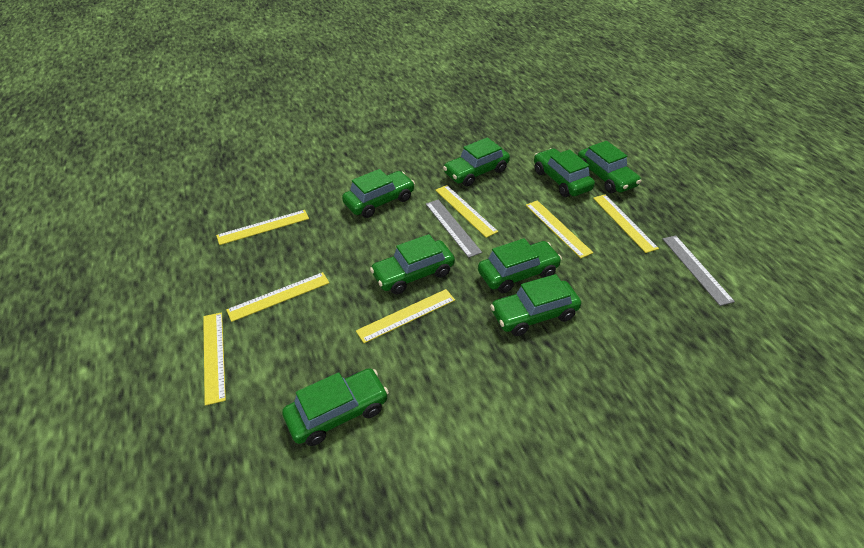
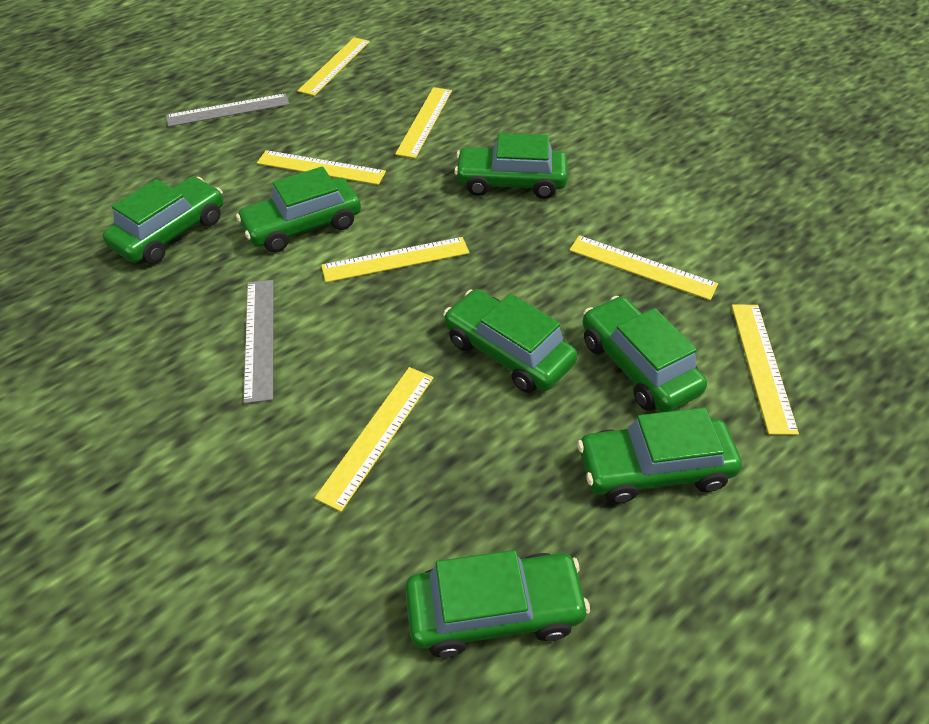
green car: 8 -> 7

